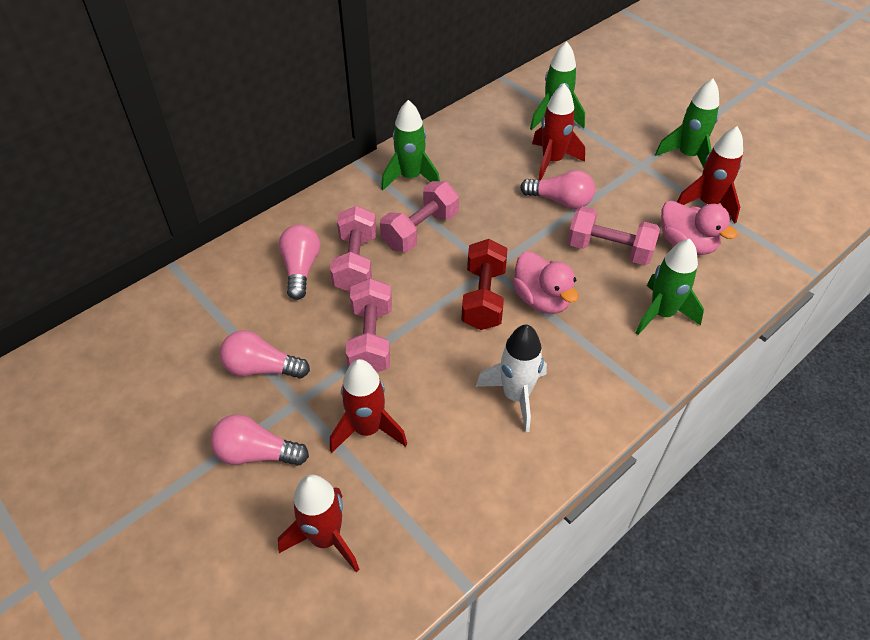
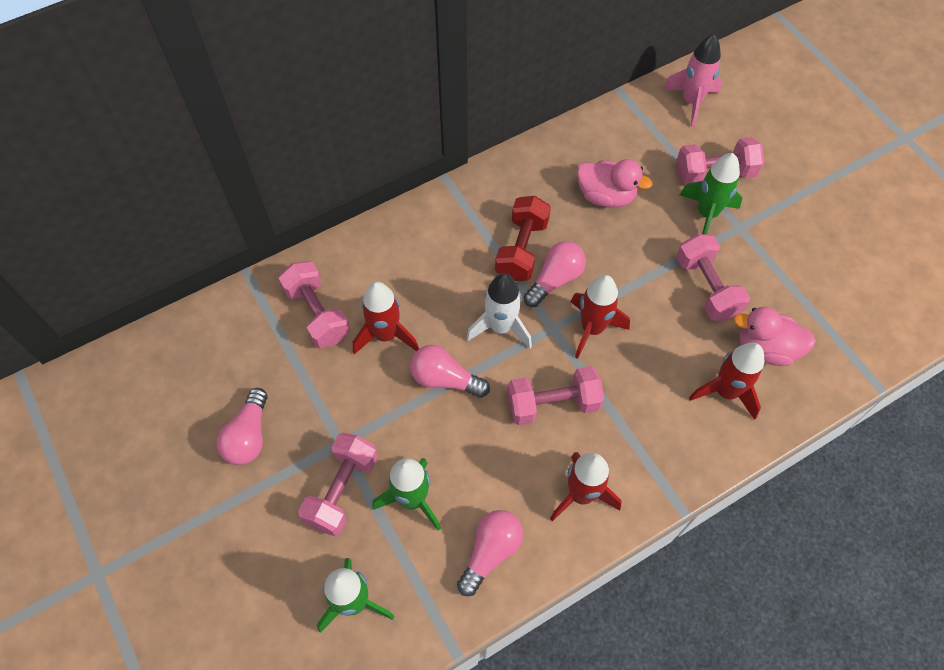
green rocket: 4 -> 3
pink dumbbell: 4 -> 5
pink rocket: 0 -> 1

